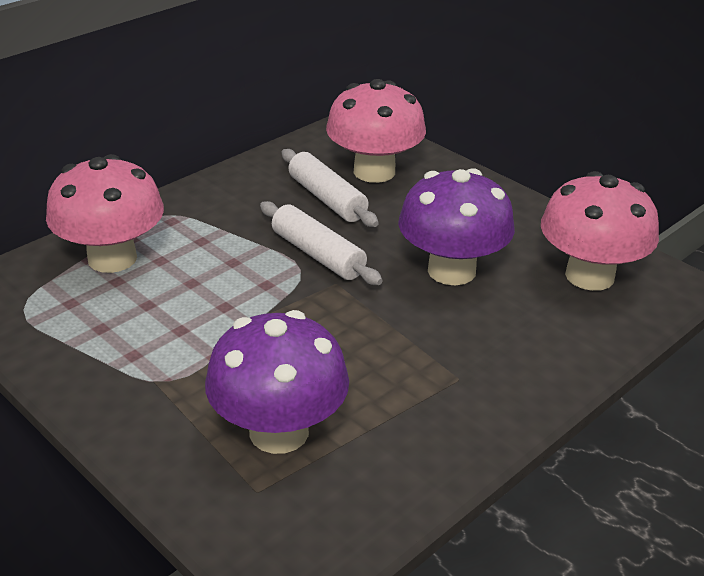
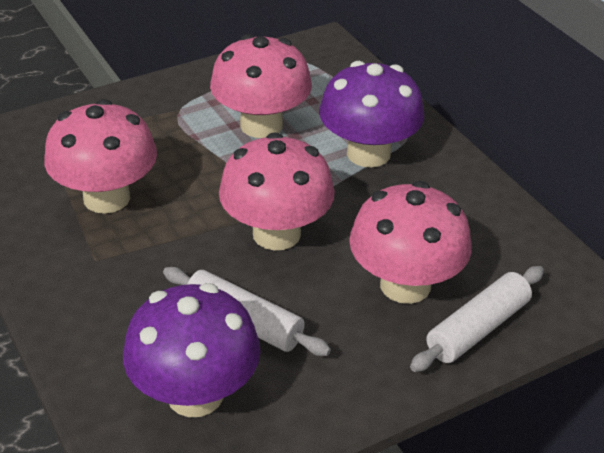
pink mushroom: 3 -> 4

